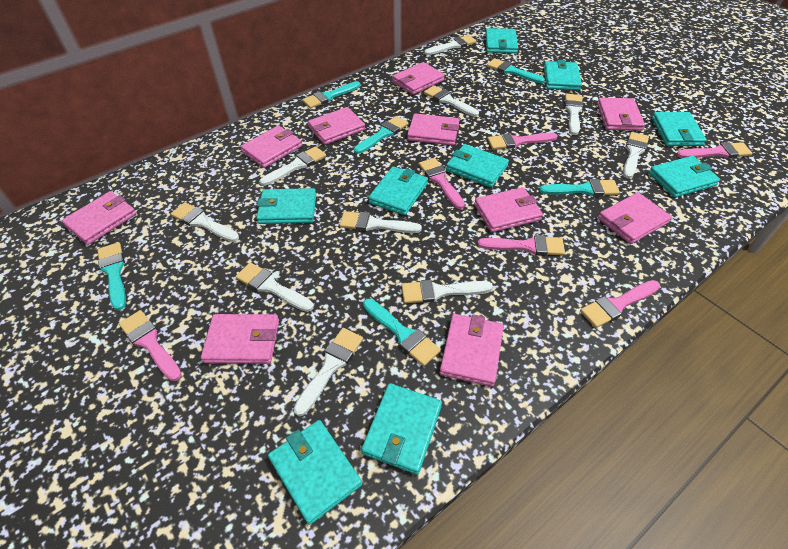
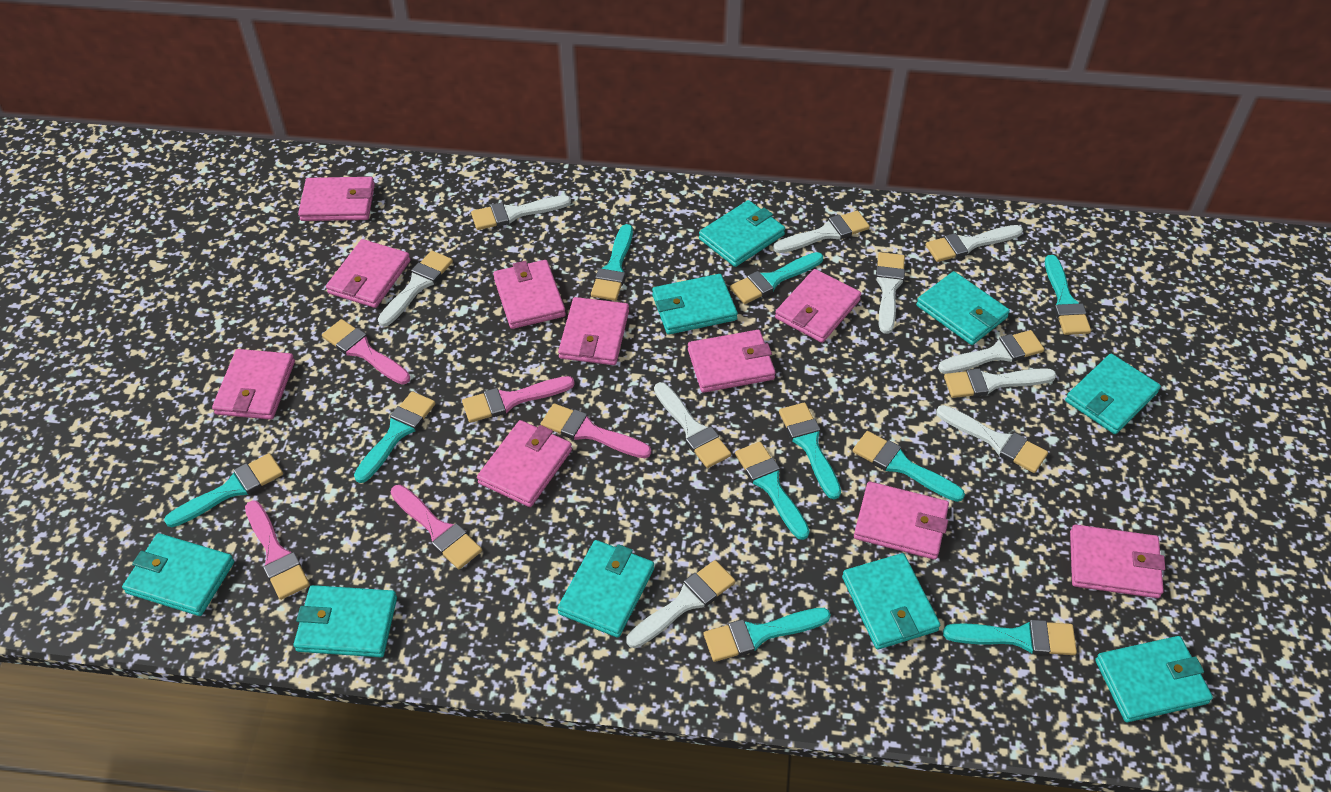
pink brush: 6 -> 5
turquoise brush: 6 -> 10

